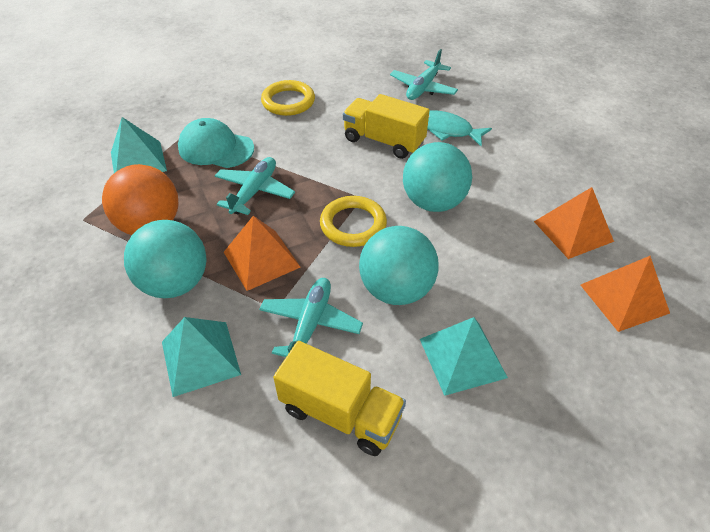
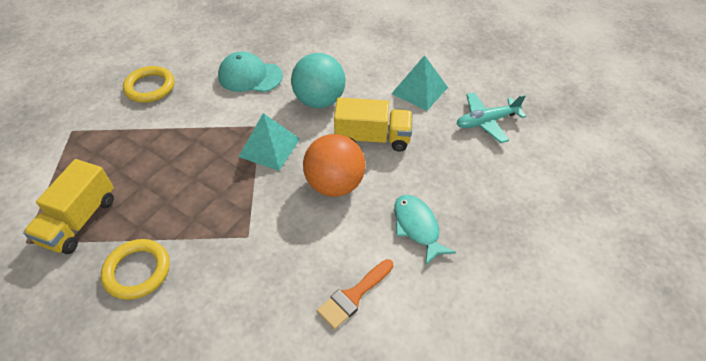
orange brush: 0 -> 1
orange pyramid: 3 -> 0
turquoise ball: 3 -> 1
turquoise plane: 3 -> 1
turquoise pyramid: 3 -> 2

